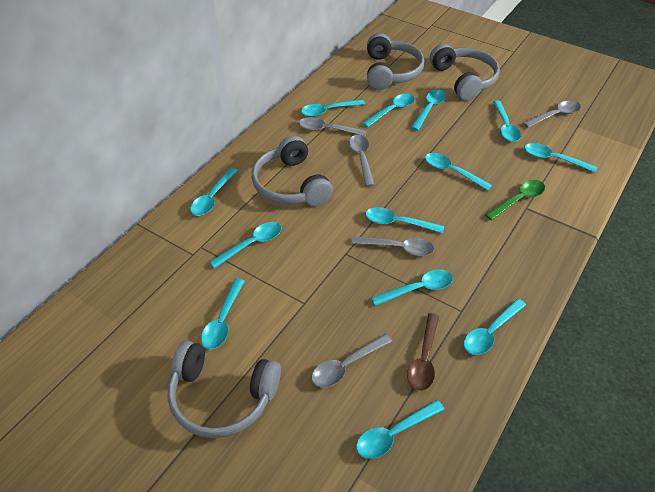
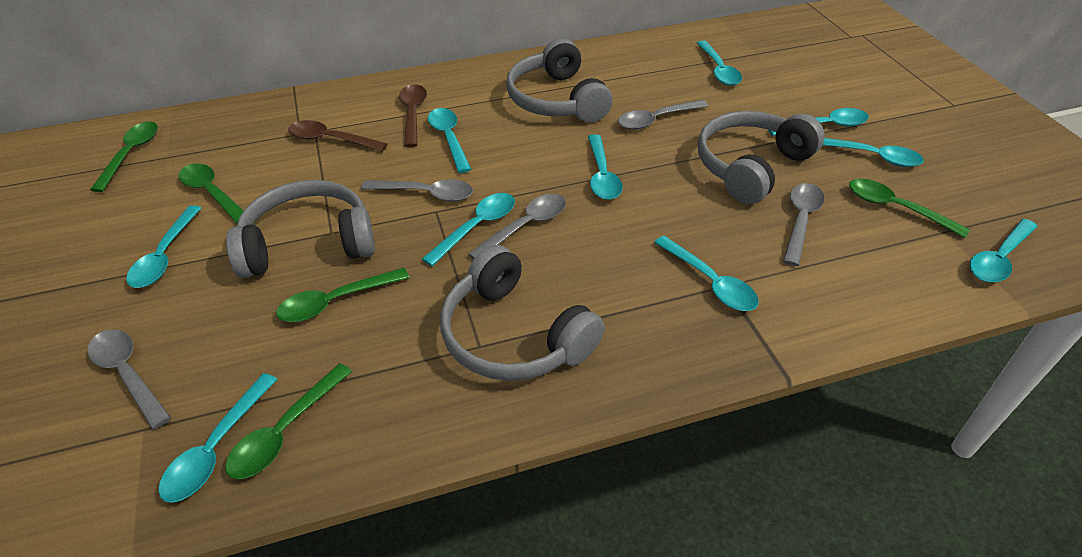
brown spoon: 1 -> 2
green spoon: 1 -> 5
turquoise spoon: 13 -> 10

